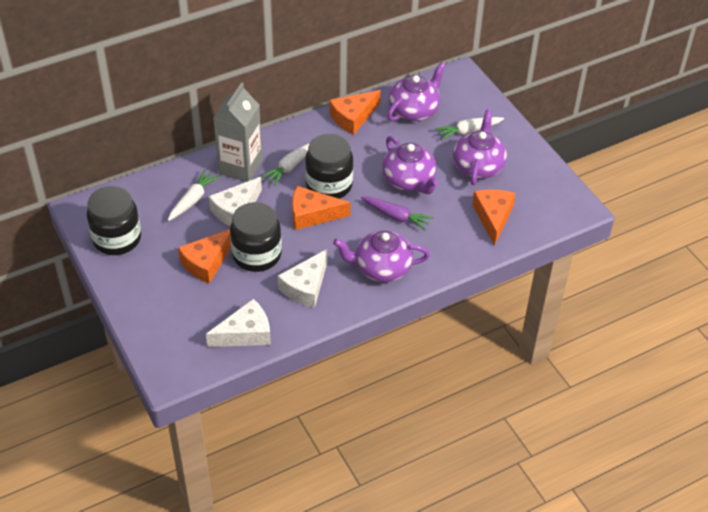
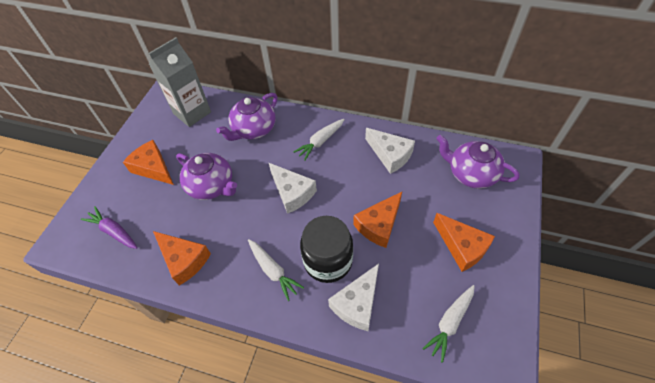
black jar: 3 -> 1
purple teapot: 4 -> 3

